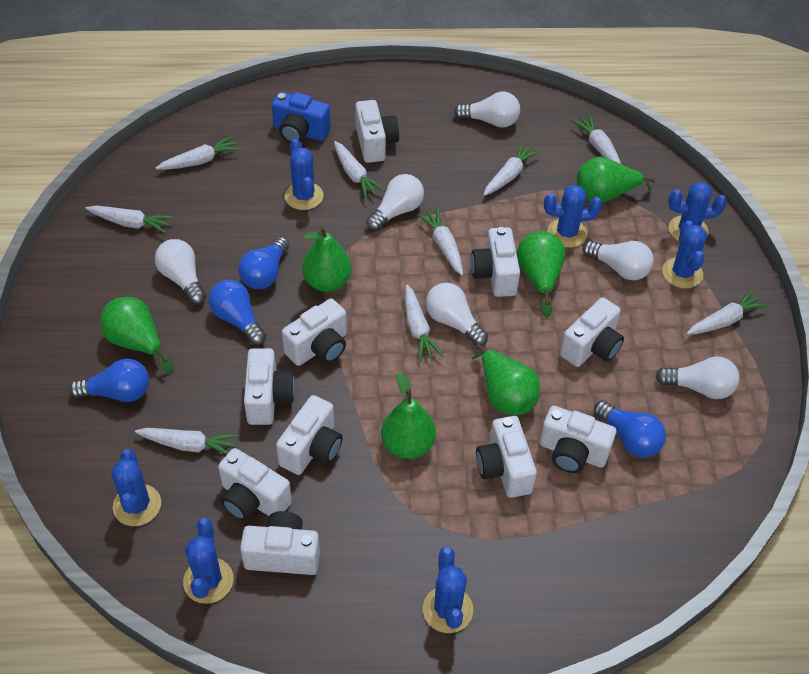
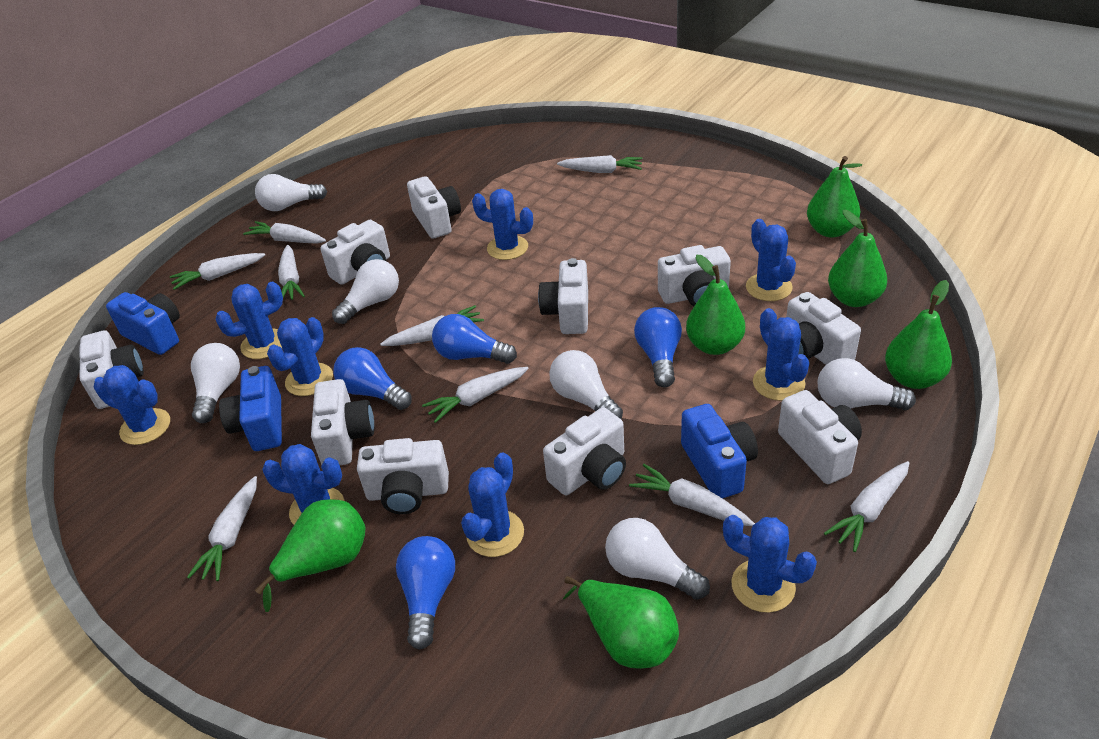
blue cactus: 7 -> 9
blue camera: 1 -> 3

